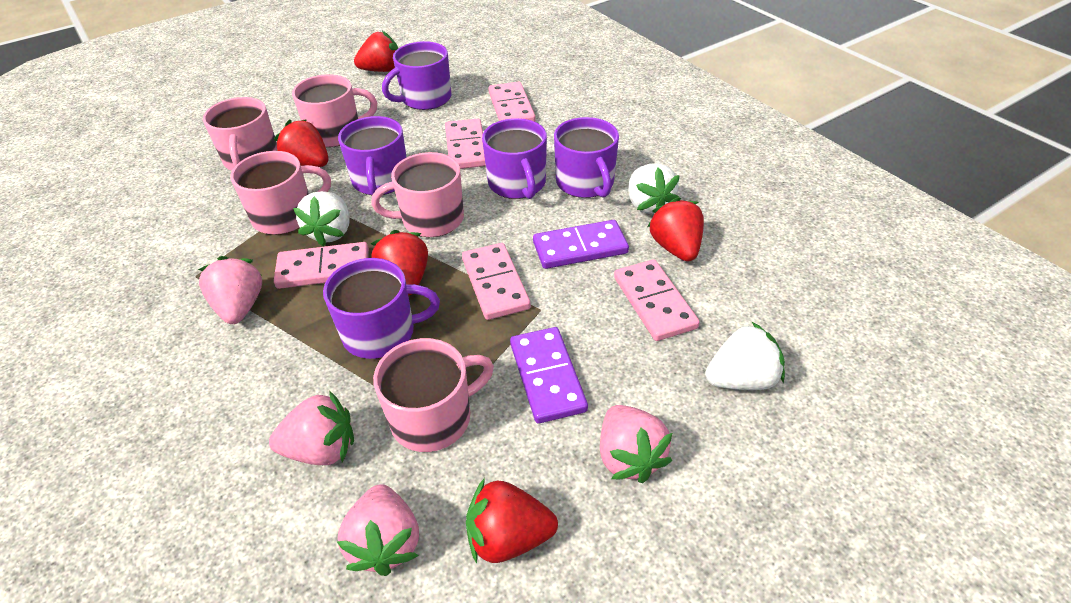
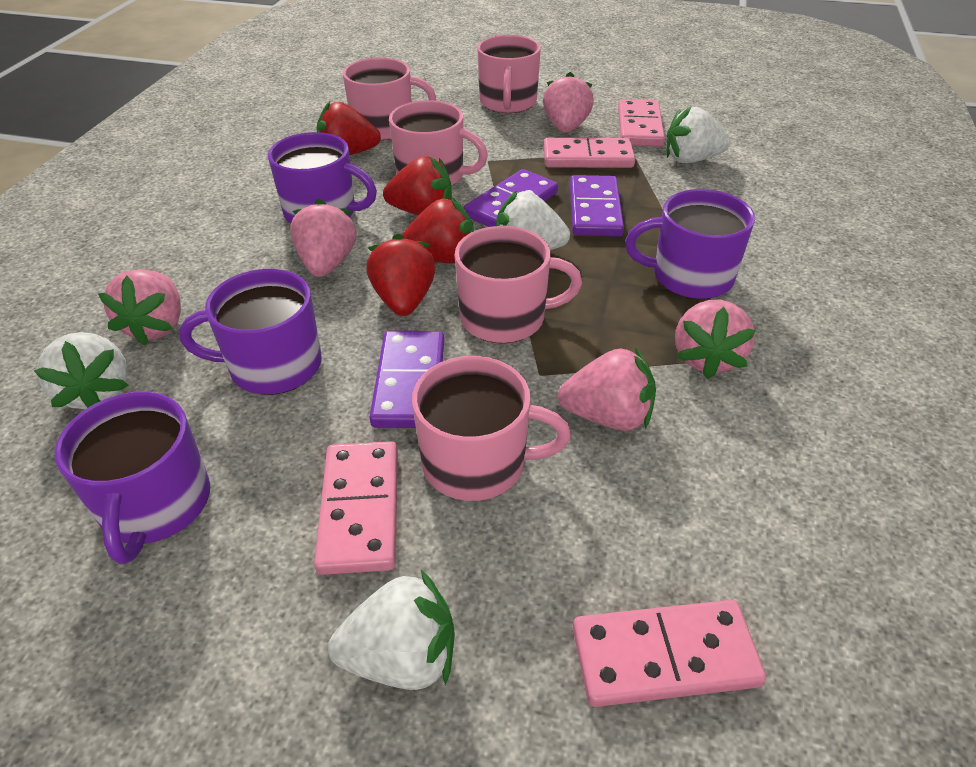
pink domino: 5 -> 4
pink strawberry: 4 -> 5
purple domino: 2 -> 3
purple mug: 5 -> 4
red strawberry: 5 -> 4
white strawberry: 3 -> 4

